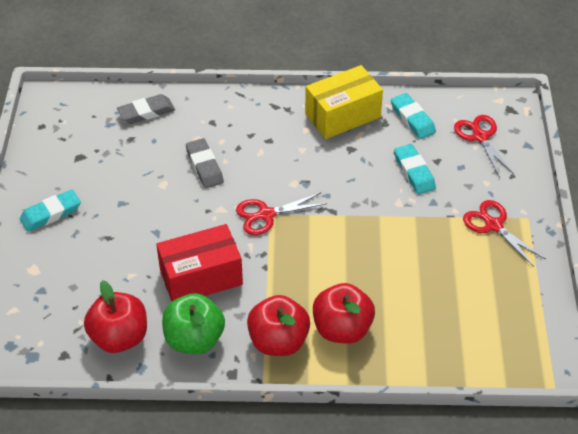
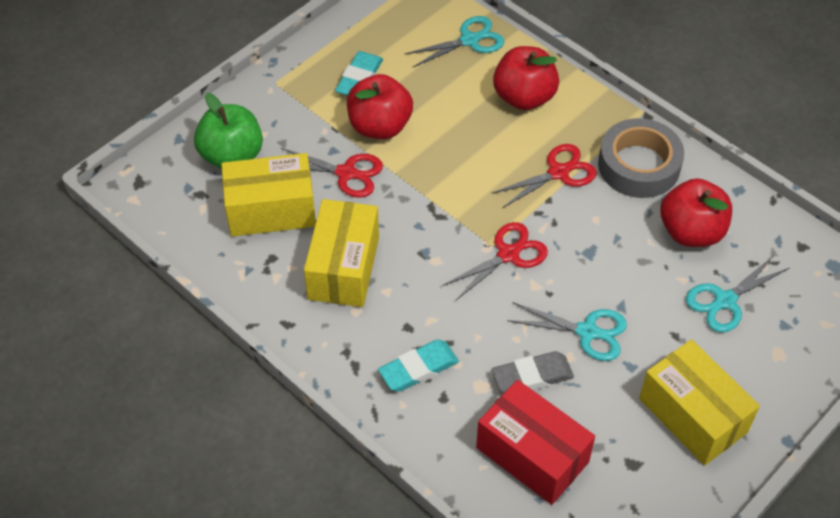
grey eraser: 2 -> 1
grey tape: 0 -> 1
turquoise eraser: 3 -> 2
turquoise scissors: 0 -> 3
yellow box: 1 -> 3

